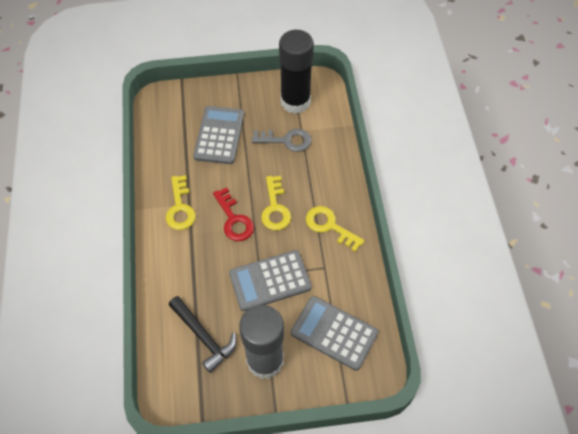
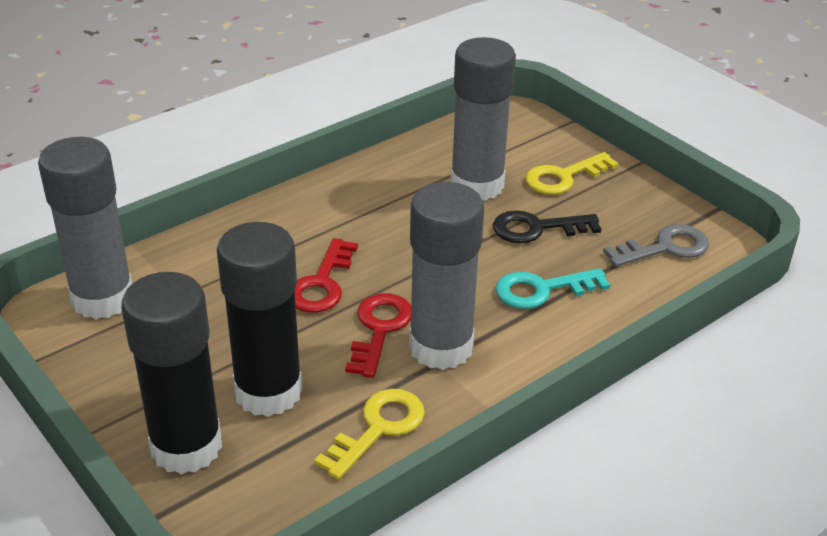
black glue stick: 1 -> 2
black hammer: 1 -> 0
black key: 0 -> 1
grey calculator: 3 -> 0
grey glue stick: 1 -> 3
red key: 1 -> 2
turquoise key: 0 -> 1
yellow key: 3 -> 2

